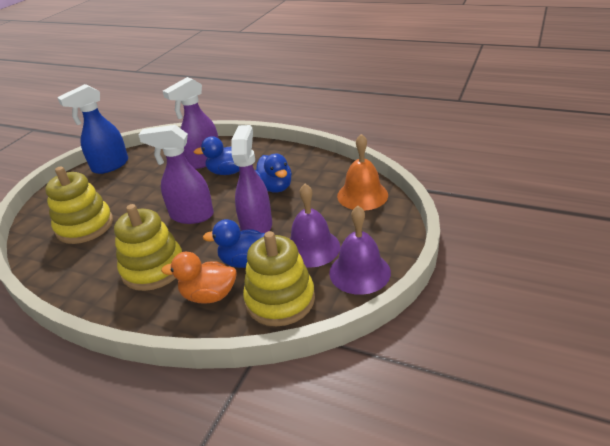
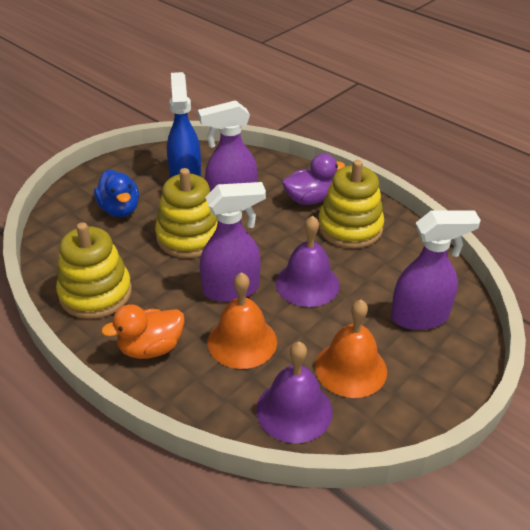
blue duck: 3 -> 1
orange bell: 1 -> 2
purple duck: 0 -> 1

